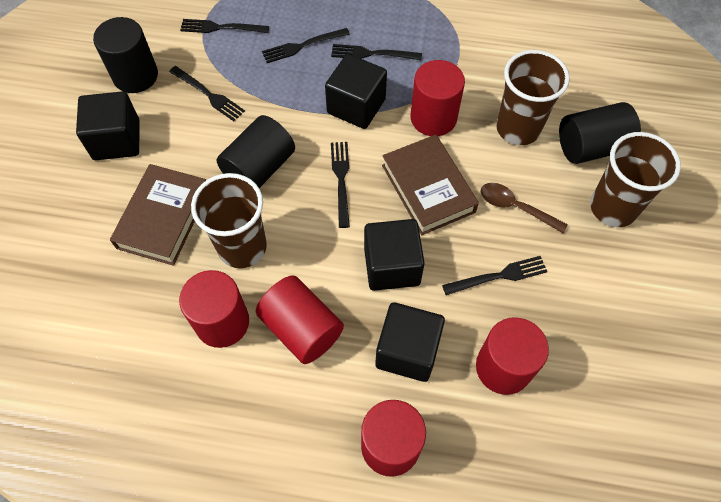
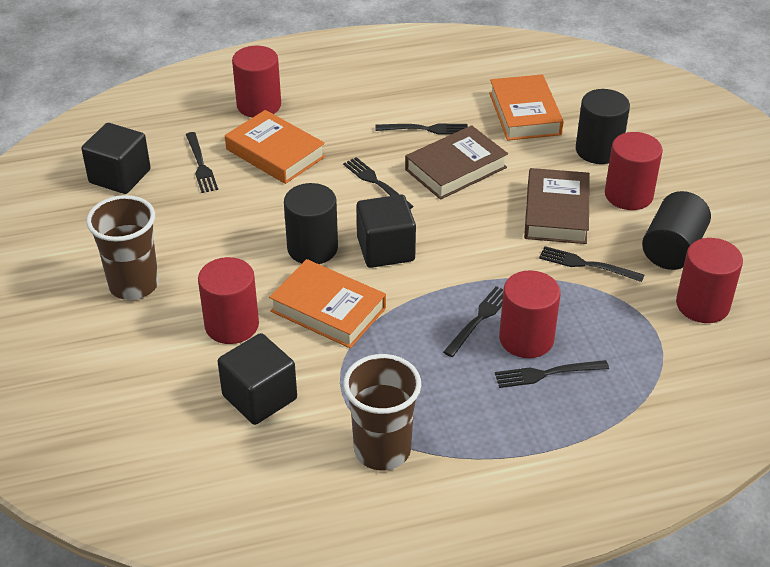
black cube: 4 -> 3
brown cup: 3 -> 2
brown spoon: 1 -> 0
orange book: 0 -> 3

